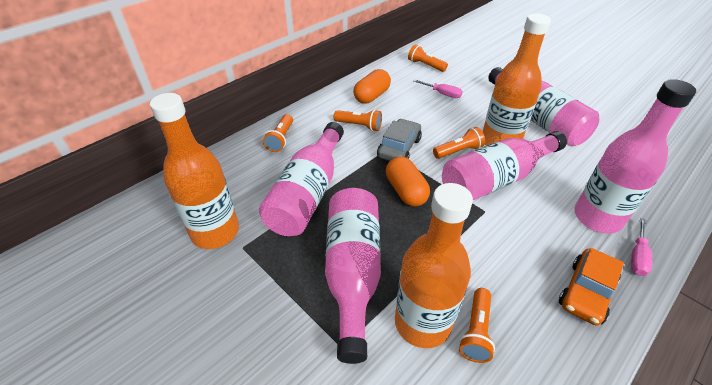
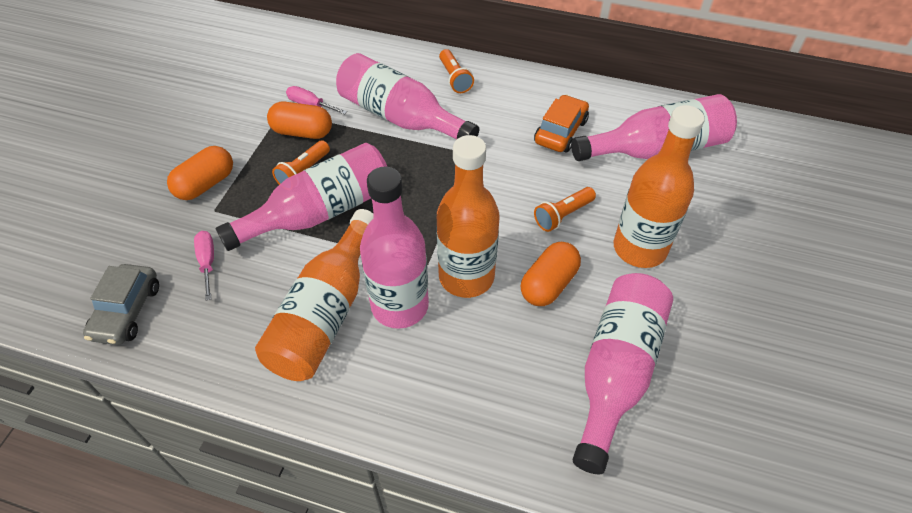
orange capsule: 2 -> 3
orange flashlight: 5 -> 3

